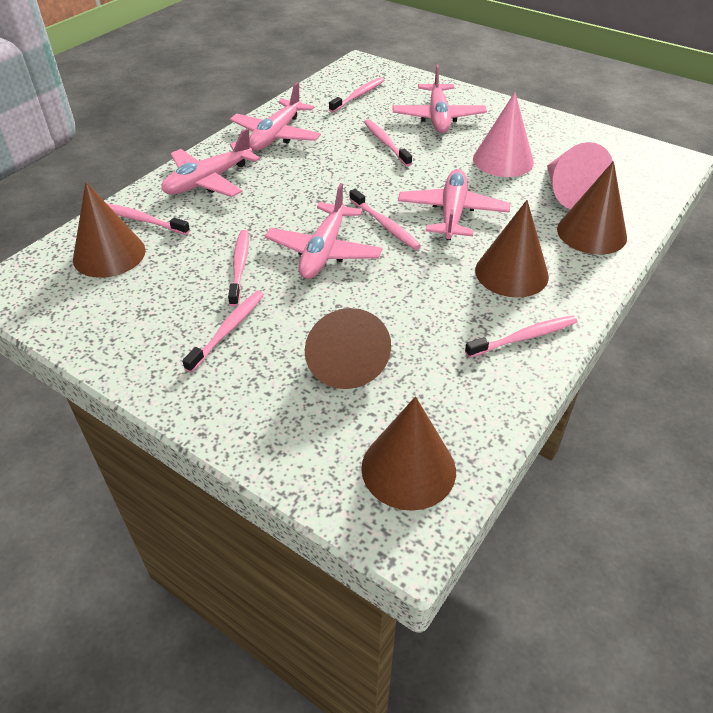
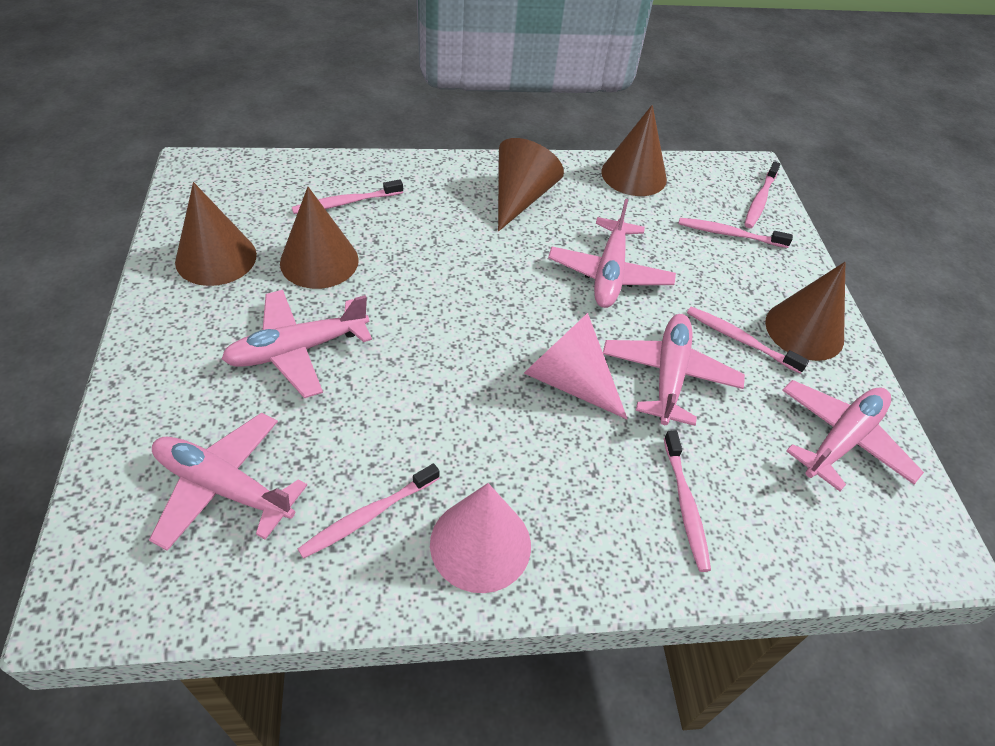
pink toothbrush: 7 -> 6

